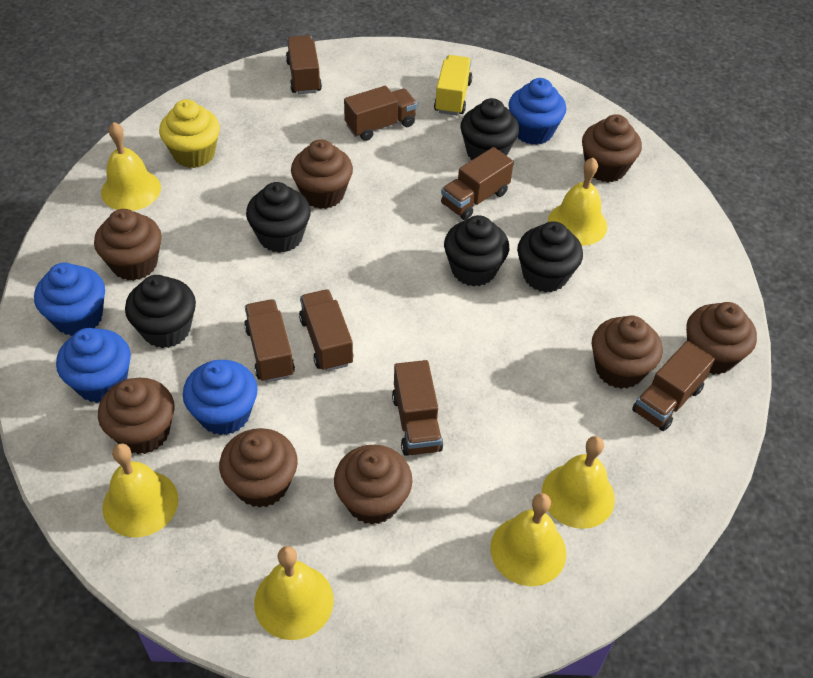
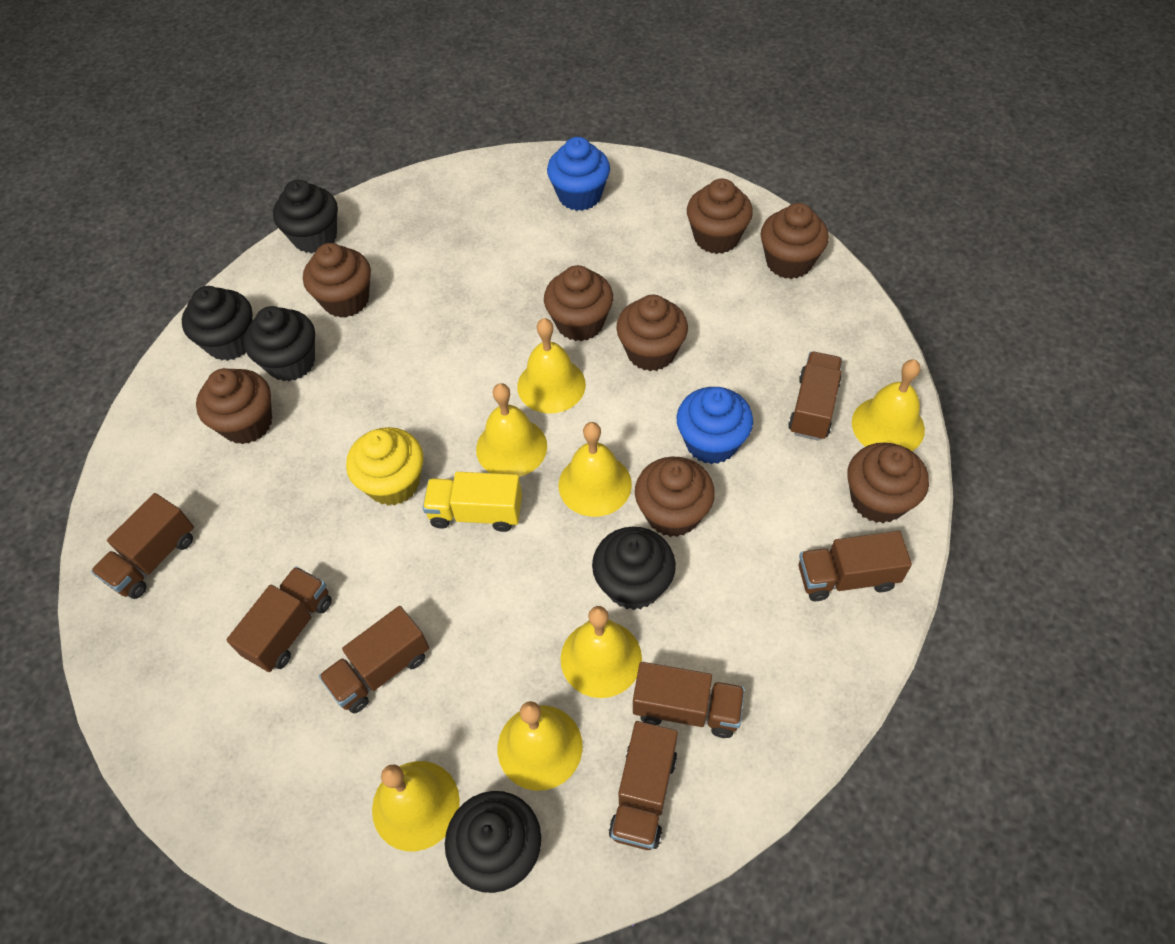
blue cupcake: 4 -> 2
yellow bell: 6 -> 7

